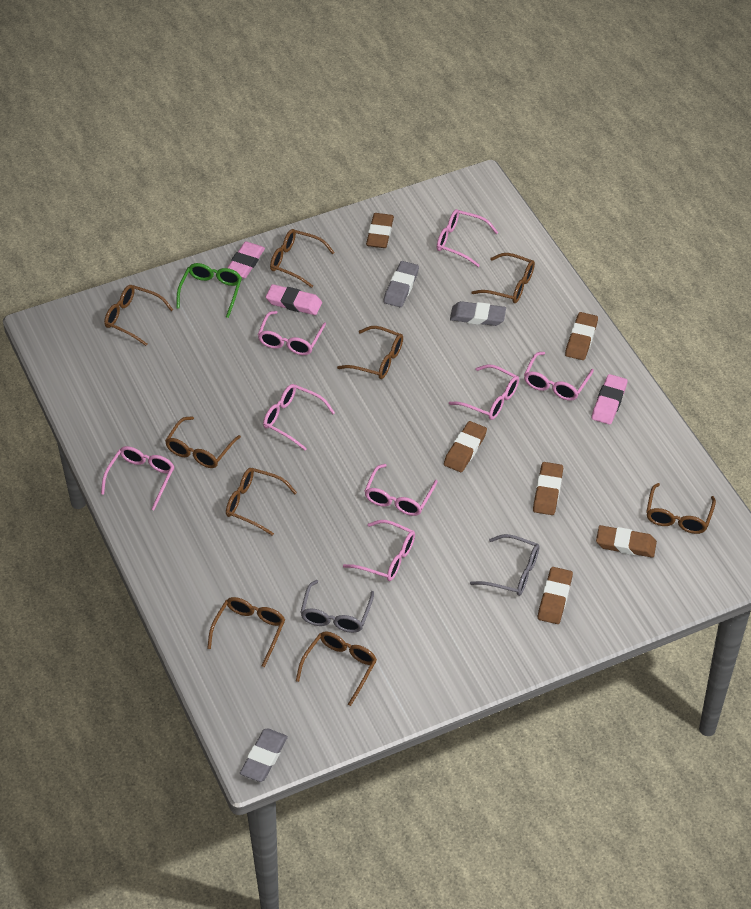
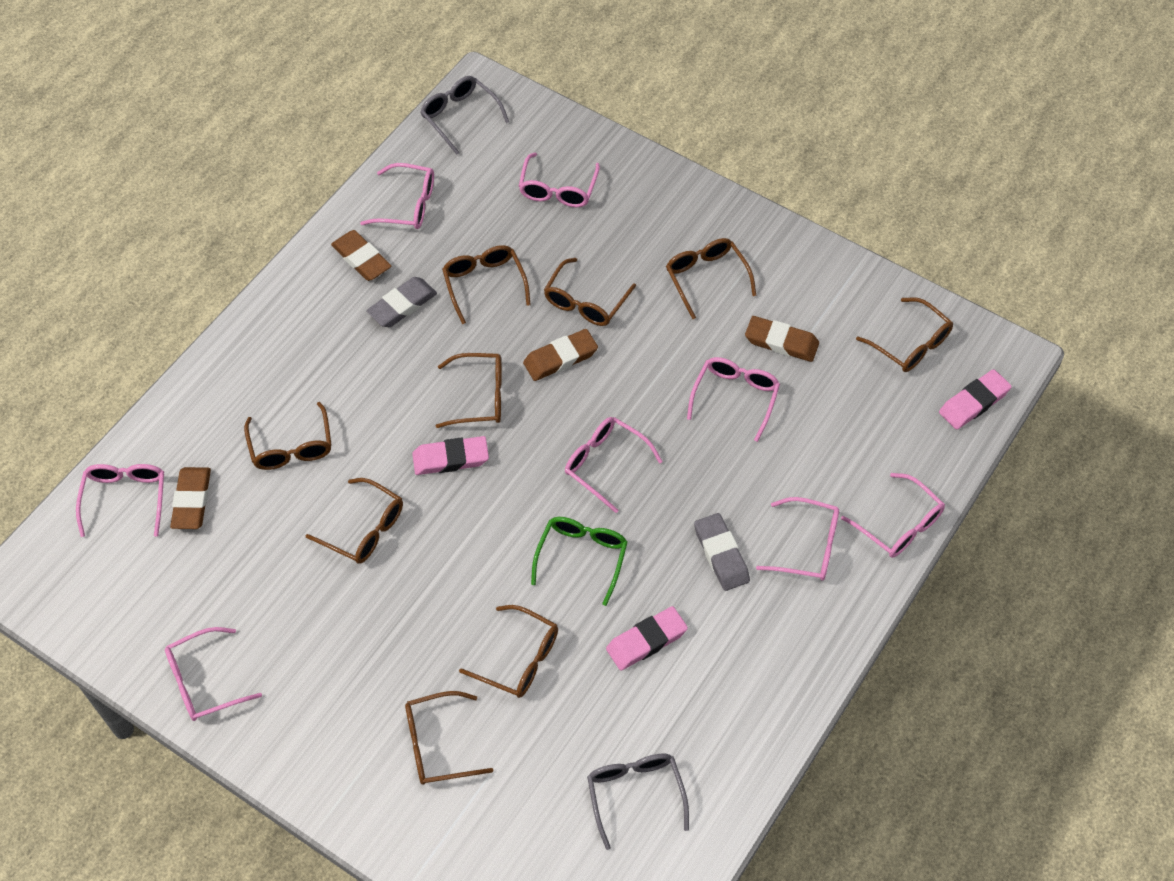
brown eraser: 6 -> 4
grey eraser: 3 -> 2

